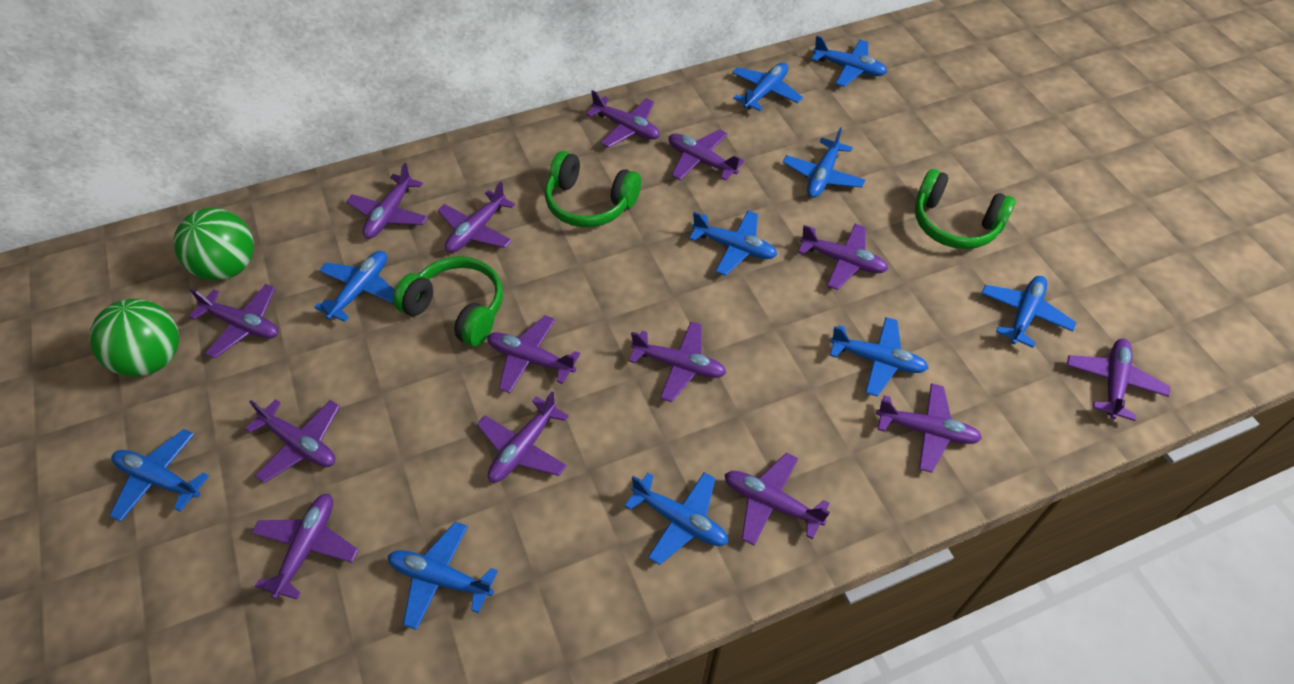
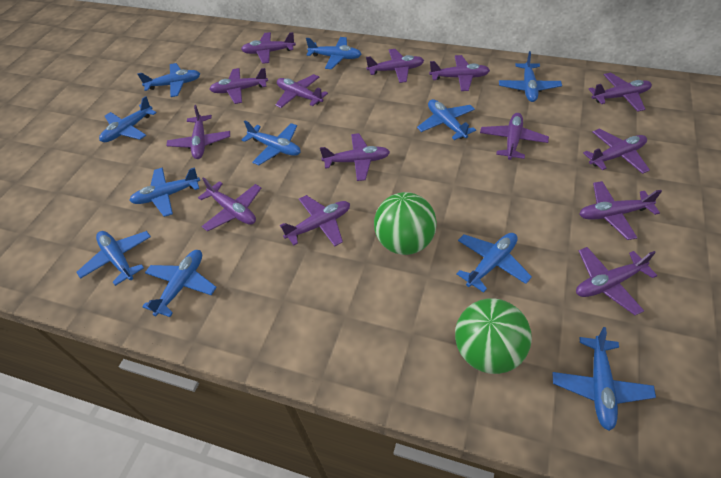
blue plane: 10 -> 11
green headphones: 3 -> 0

